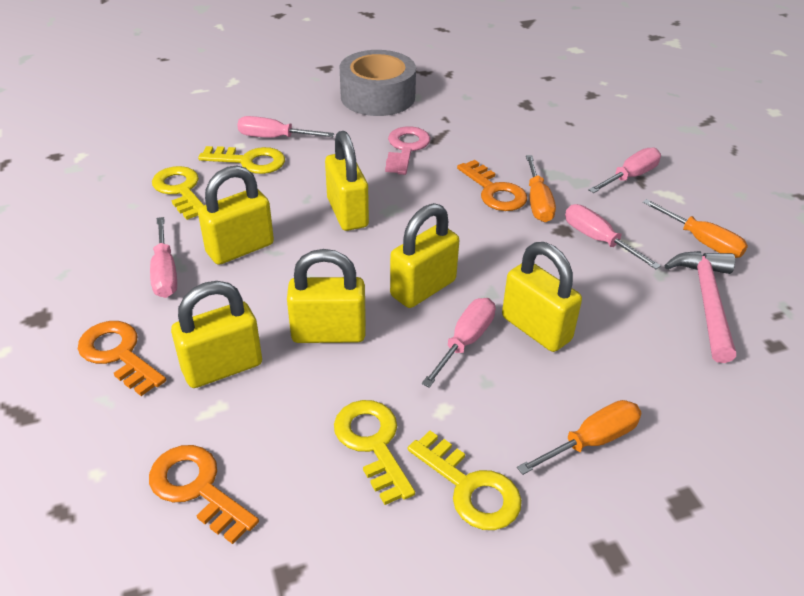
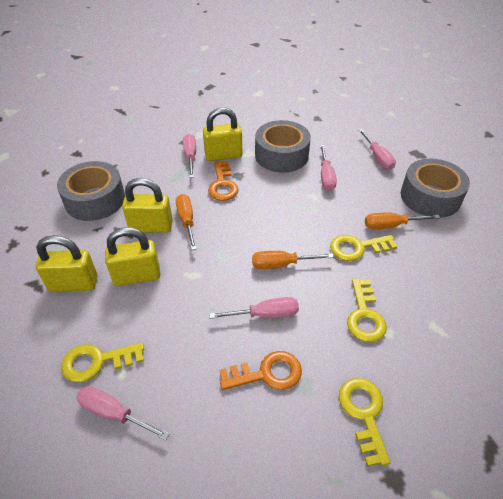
grey tape: 1 -> 3
orange key: 3 -> 2
pink hammer: 1 -> 0
pink key: 1 -> 0
yellow padlock: 6 -> 4

